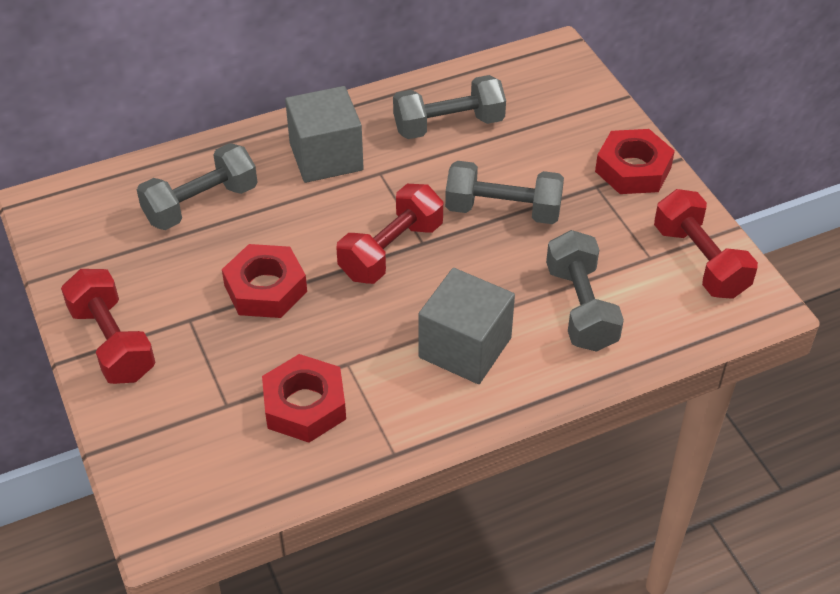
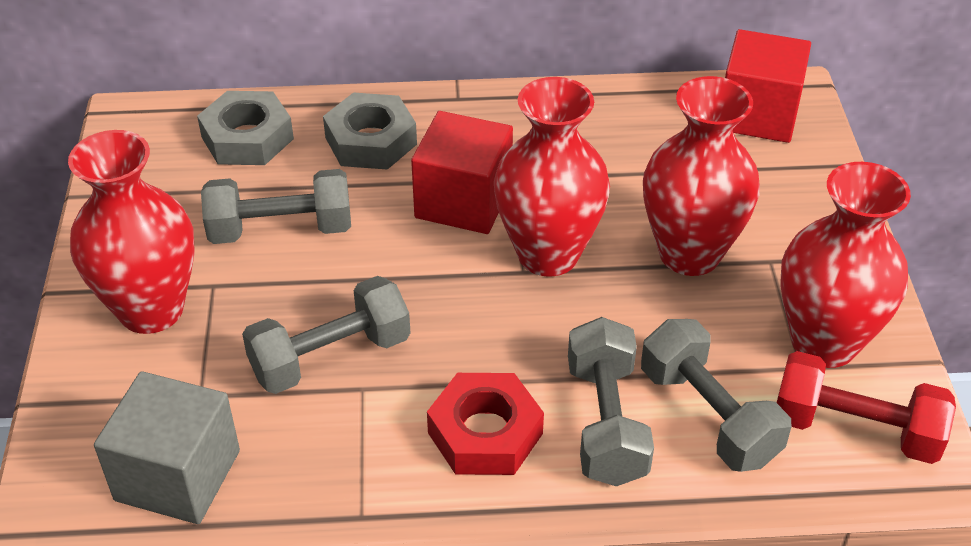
grey cube: 2 -> 1
grey nut: 0 -> 2
red cube: 0 -> 2
red dumbbell: 3 -> 1
red nut: 3 -> 1
red vase: 0 -> 4

